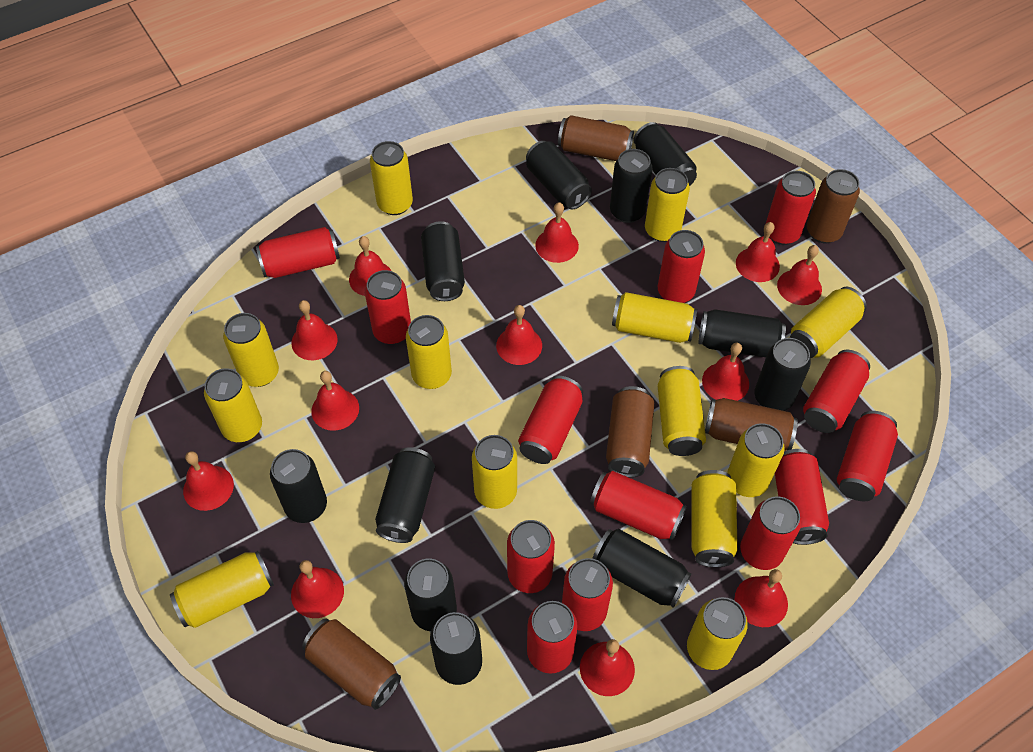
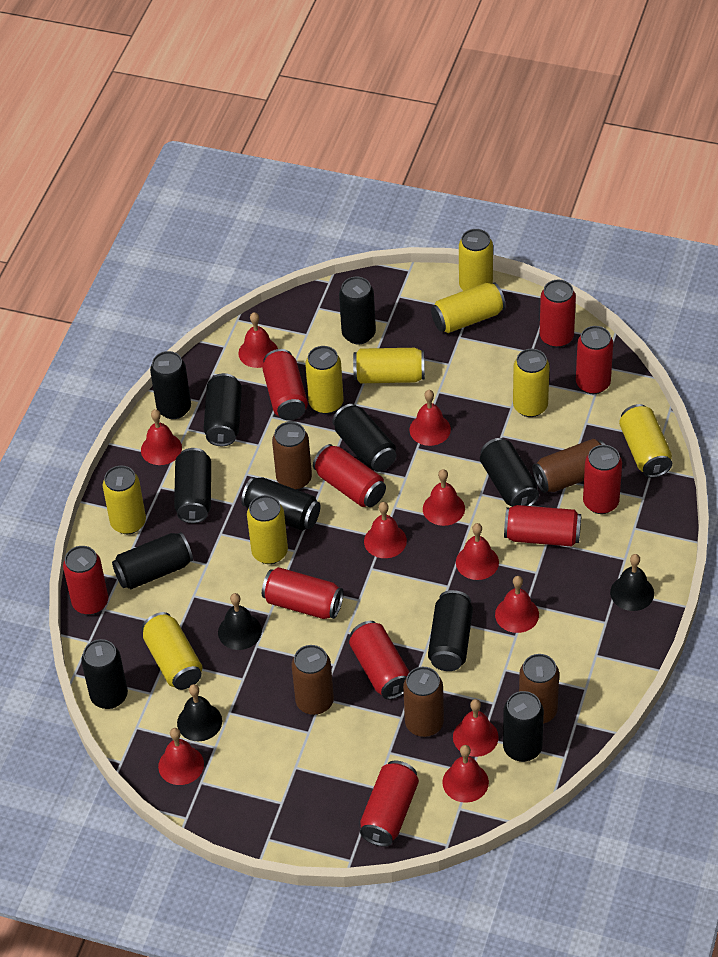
black bell: 0 -> 3
red bell: 12 -> 10
red can: 13 -> 10
yellow can: 13 -> 9

